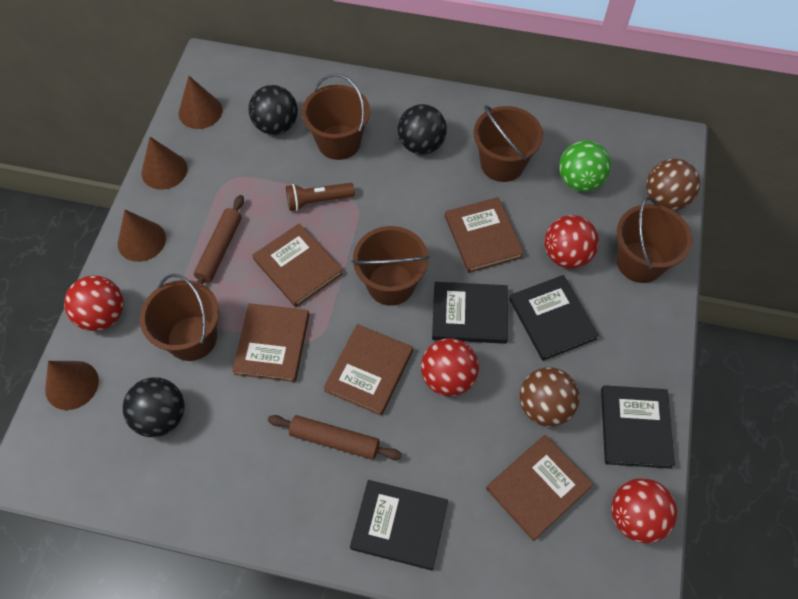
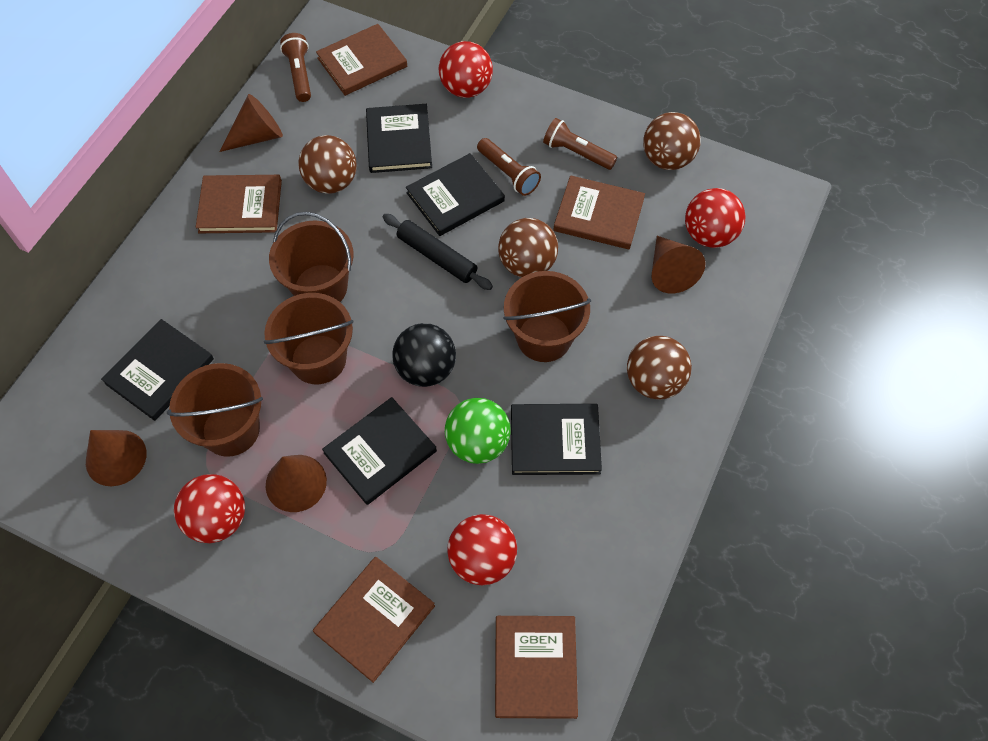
black ball: 3 -> 1
black book: 4 -> 5
black rolling pin: 0 -> 1
brown ball: 2 -> 4
brown bucket: 5 -> 4
brown flashlight: 1 -> 3
brown rolling pin: 2 -> 0

